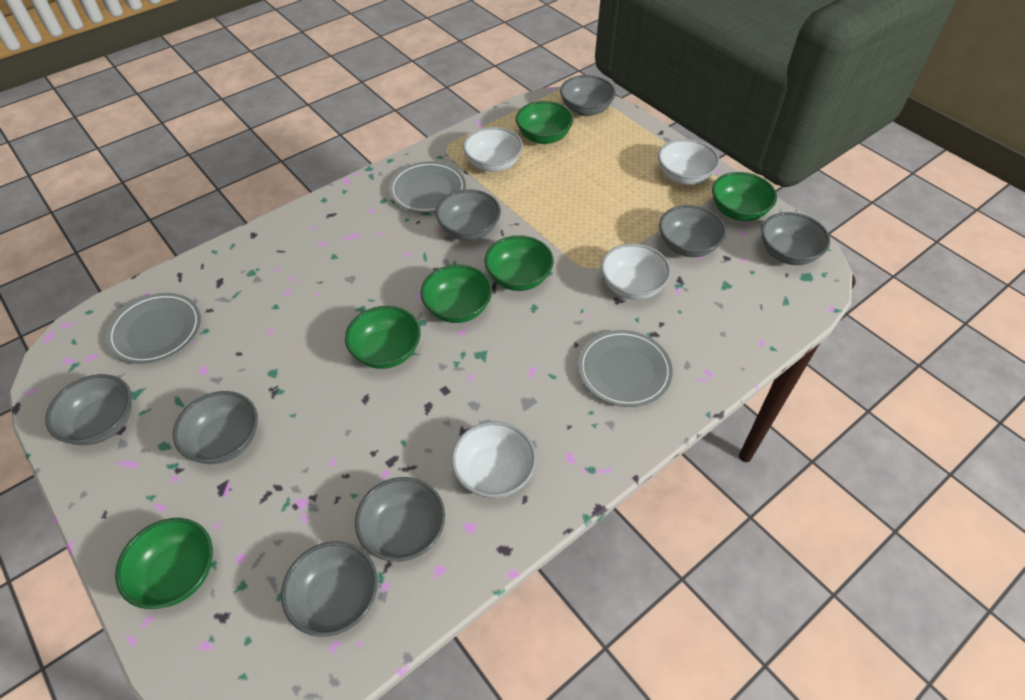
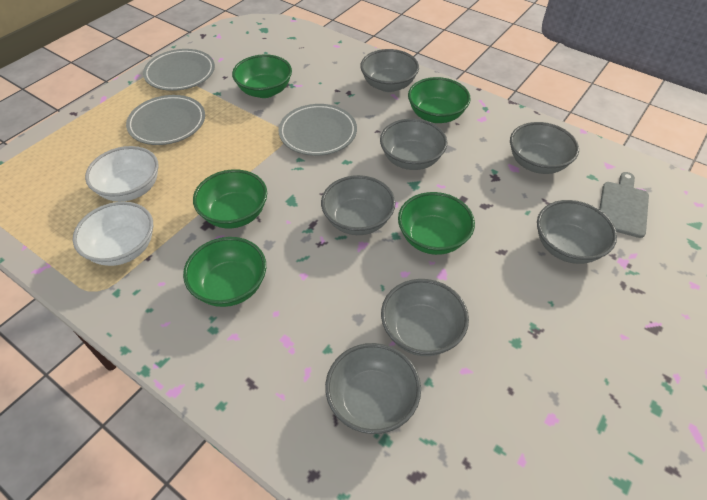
green bowl: 6 -> 5
grey bowl: 8 -> 7
grey cutting board: 0 -> 1
white bowl: 4 -> 2

